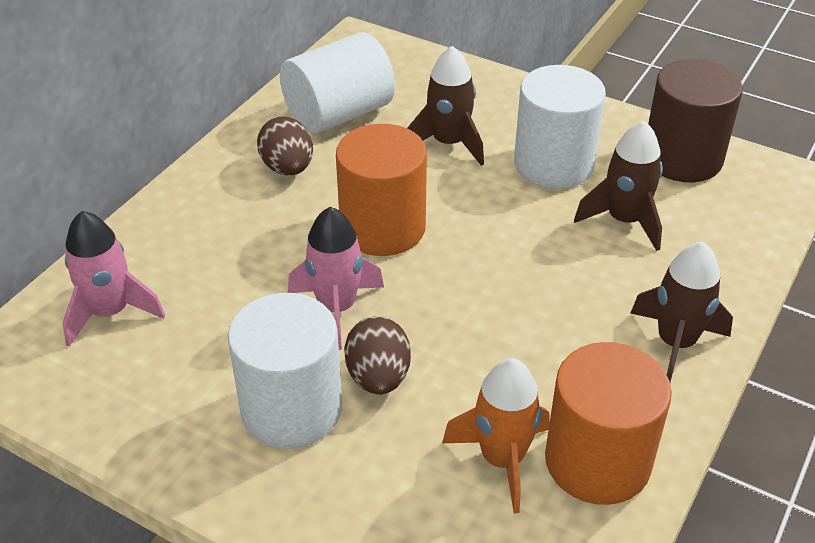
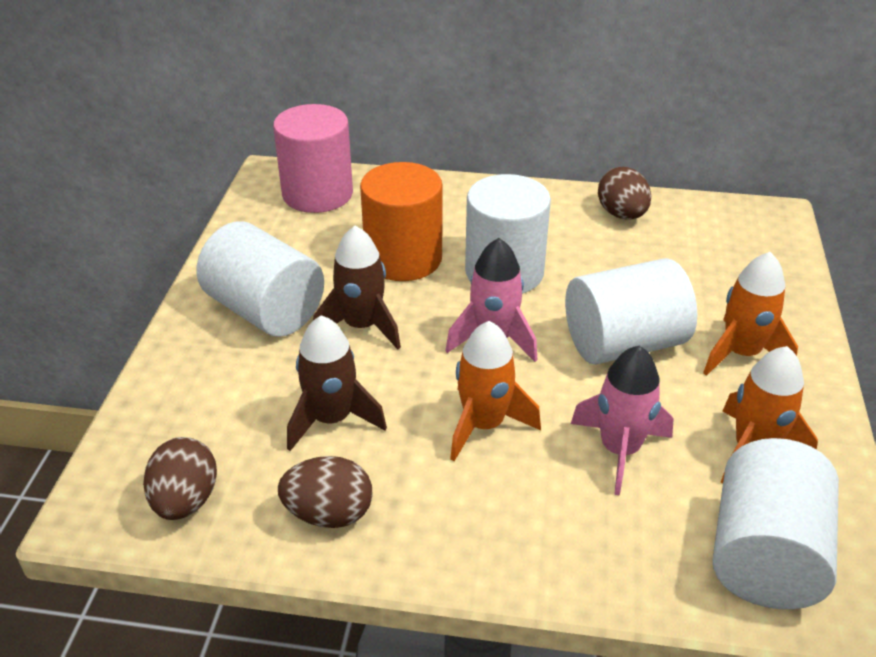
brown cylinder: 1 -> 0
brown egg: 2 -> 3
brown rocket: 3 -> 2
orange cylinder: 2 -> 1
orange rocket: 1 -> 3
pink cylinder: 0 -> 1
white cylinder: 3 -> 4

